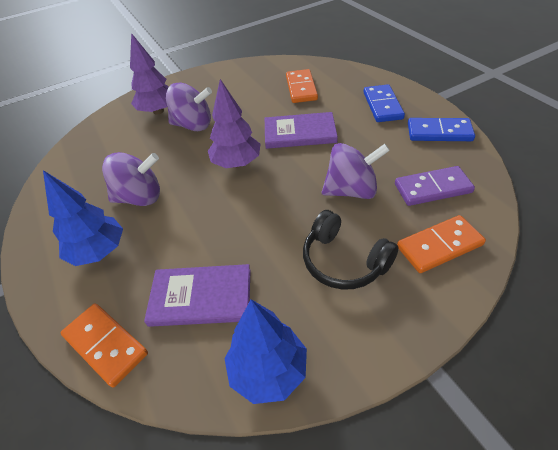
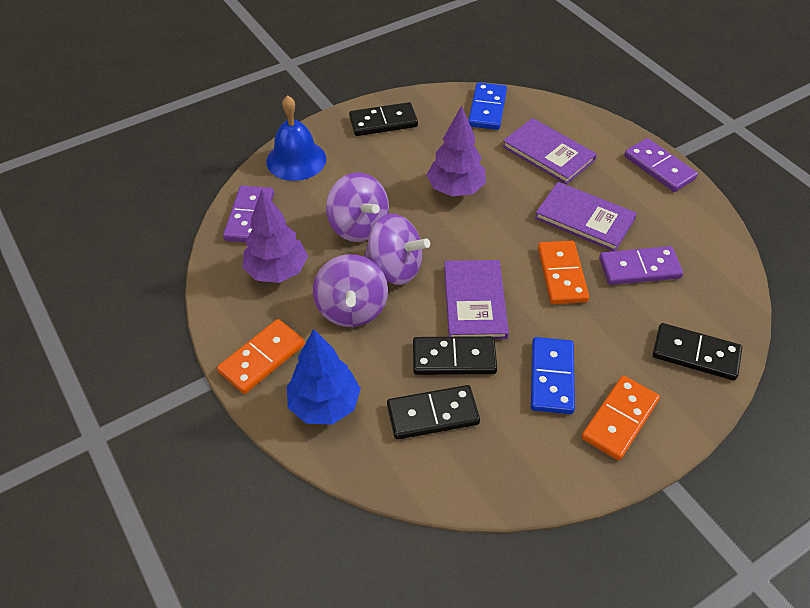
black domino: 0 -> 4
black headphones: 1 -> 0
blue bell: 0 -> 1
blue tree: 2 -> 1
purple book: 2 -> 3
purple domino: 1 -> 3

